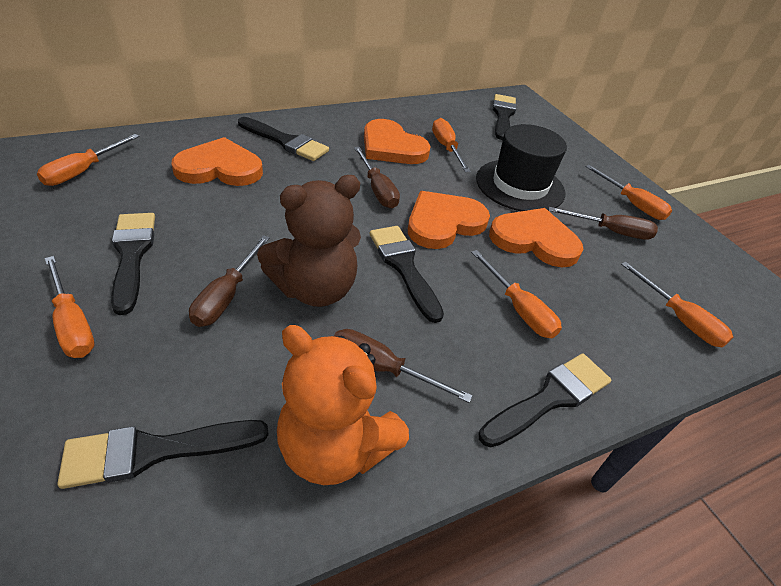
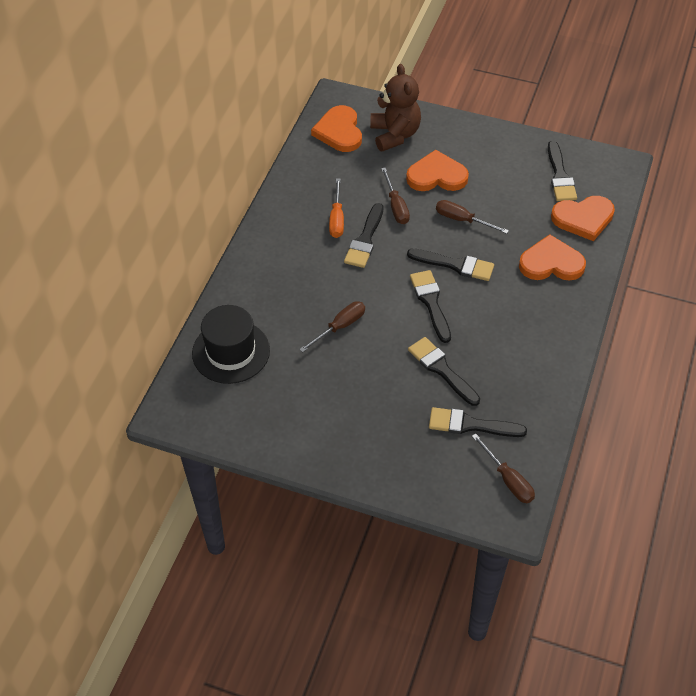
orange screwdriver: 6 -> 1
orange teddy bear: 1 -> 0

